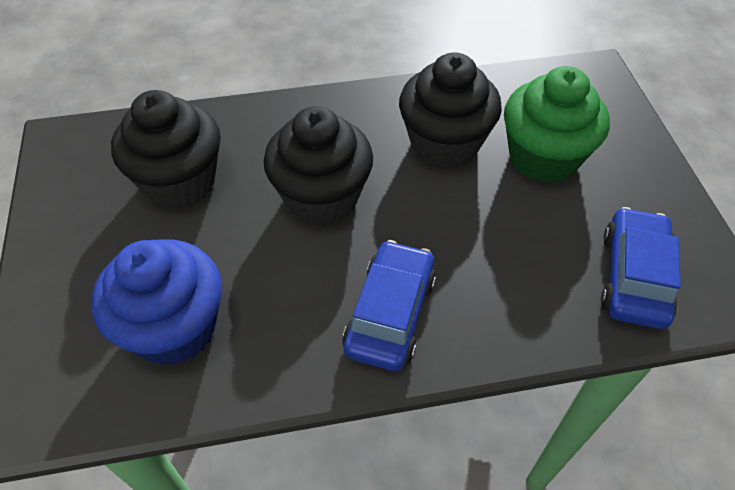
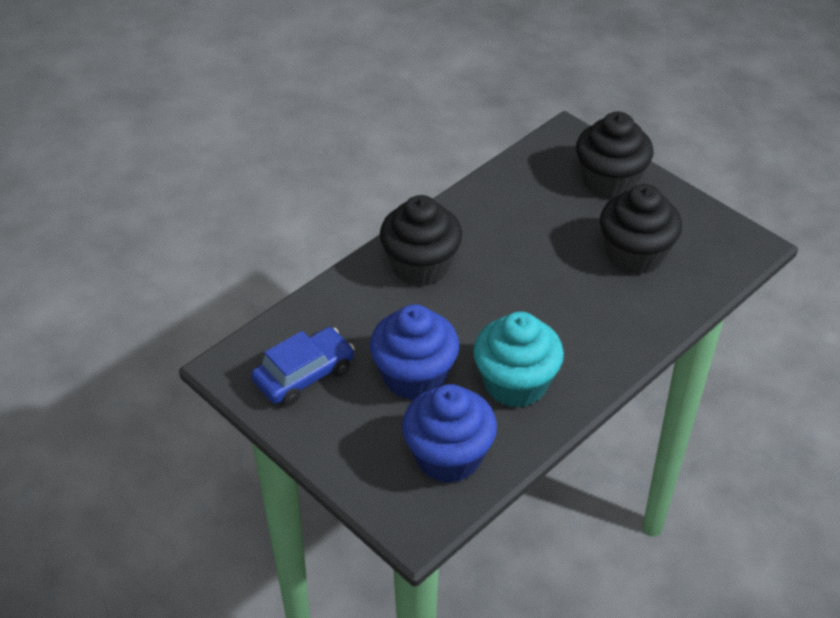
blue car: 2 -> 1
blue cupcake: 1 -> 2
green cupcake: 1 -> 0
turquoise cupcake: 0 -> 1

